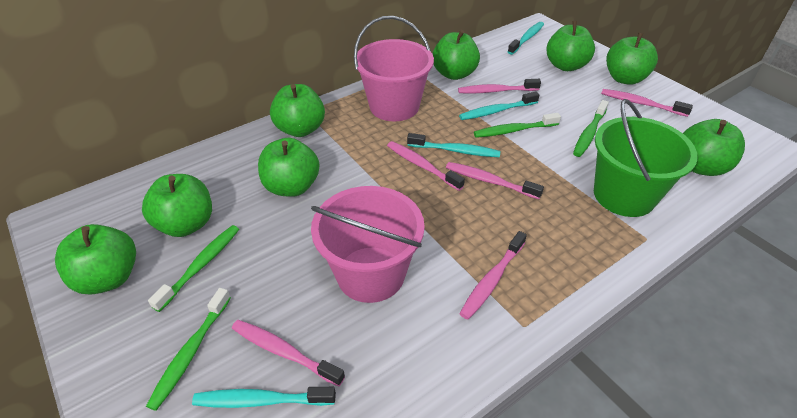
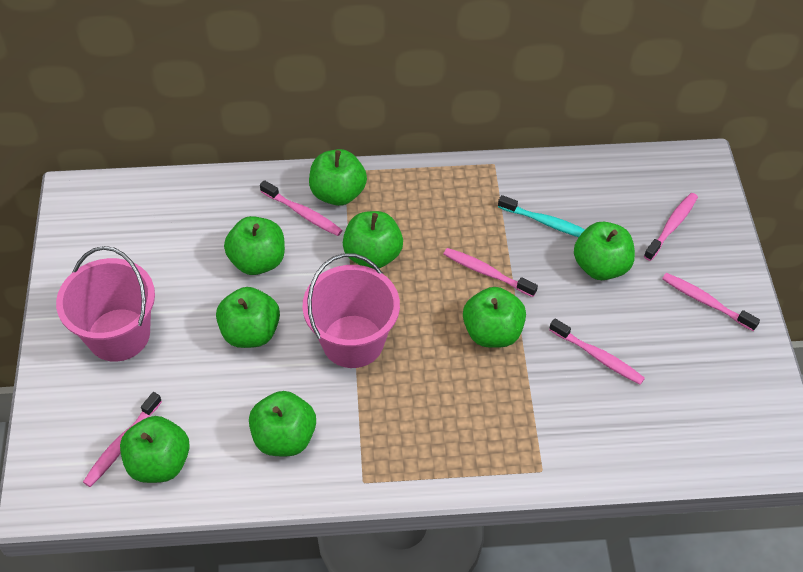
green bucket: 1 -> 0
green toothbrush: 4 -> 0
turquoise toothbrush: 4 -> 1

